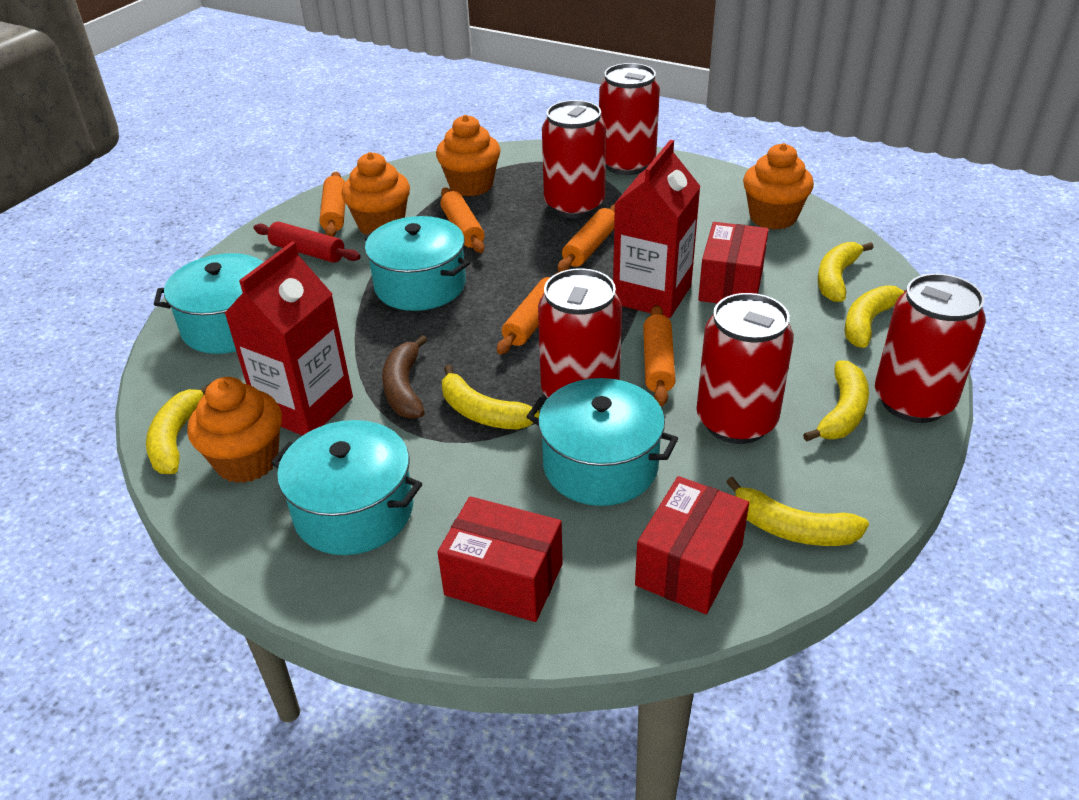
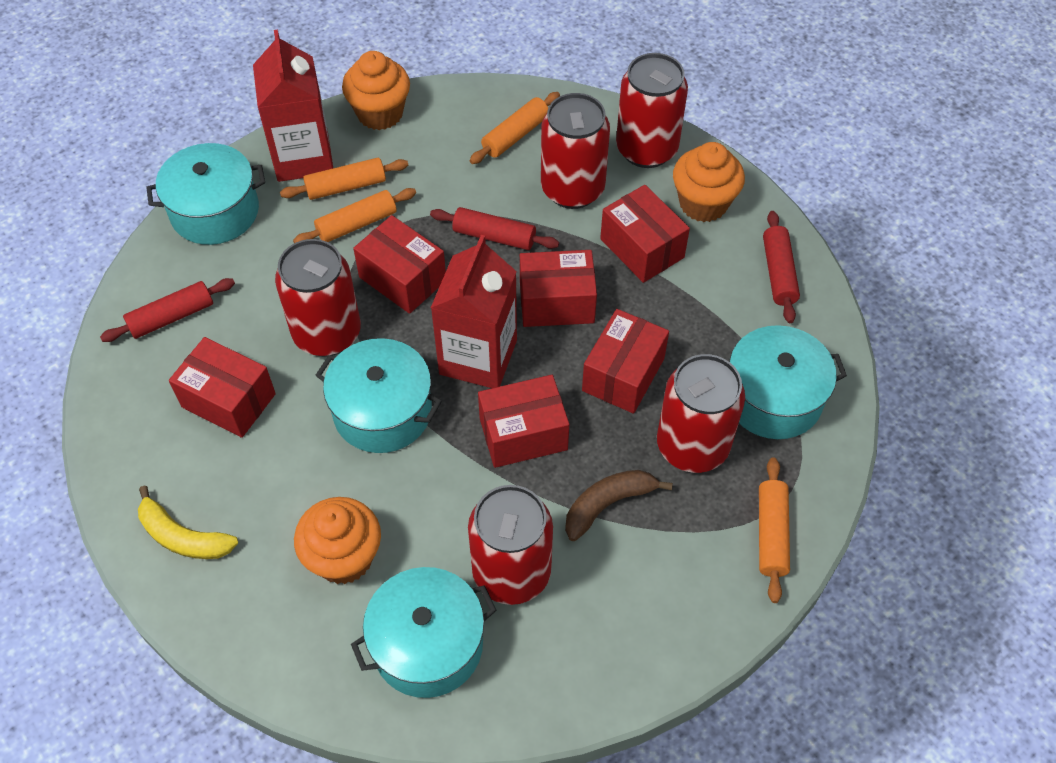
orange cupcake: 4 -> 3
orange rolling pin: 5 -> 4
red box: 3 -> 6
red rolling pin: 1 -> 3
yellow banana: 6 -> 1

